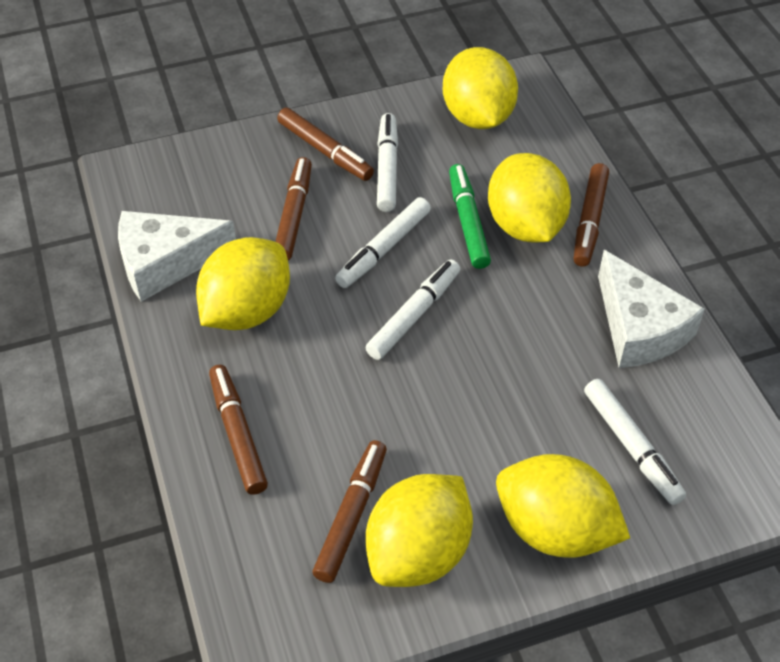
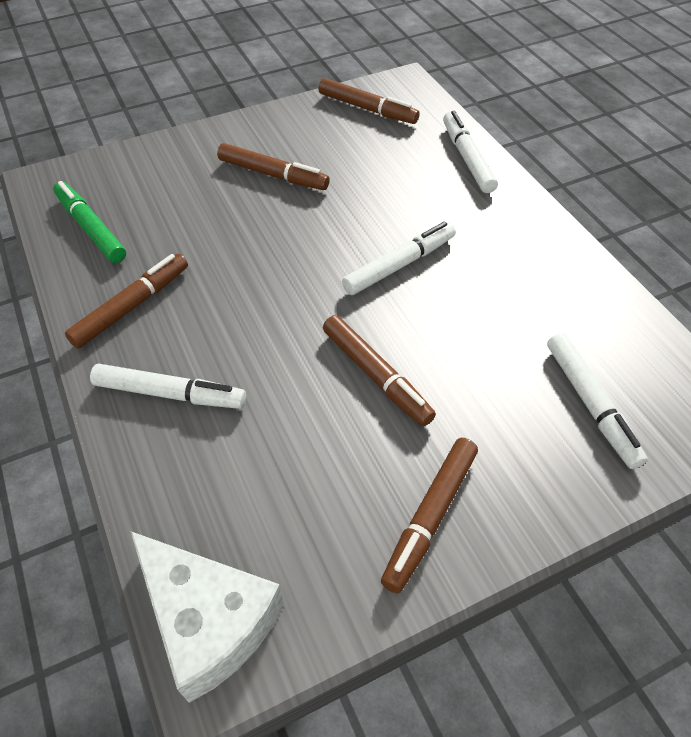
white cheese: 2 -> 1
yellow lemon: 5 -> 0

